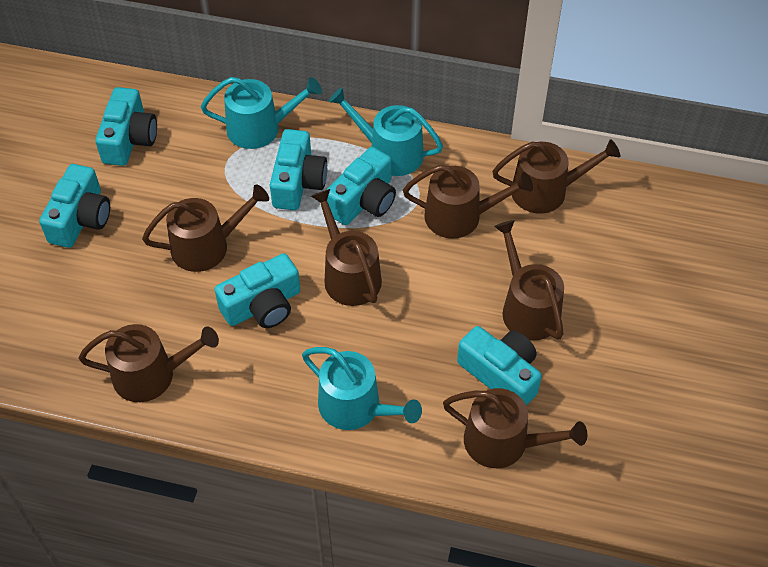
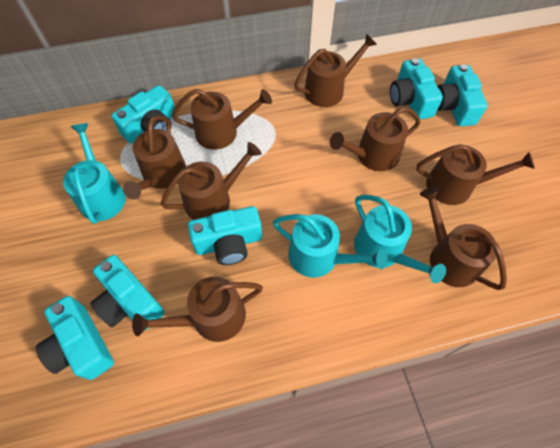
brown watering can: 7 -> 8

